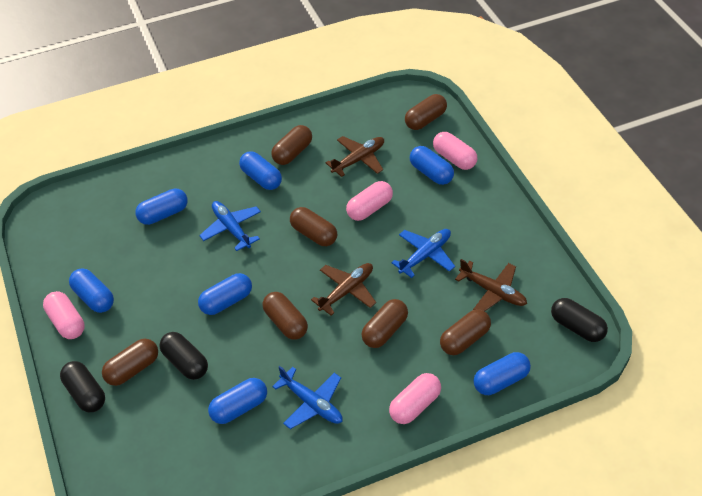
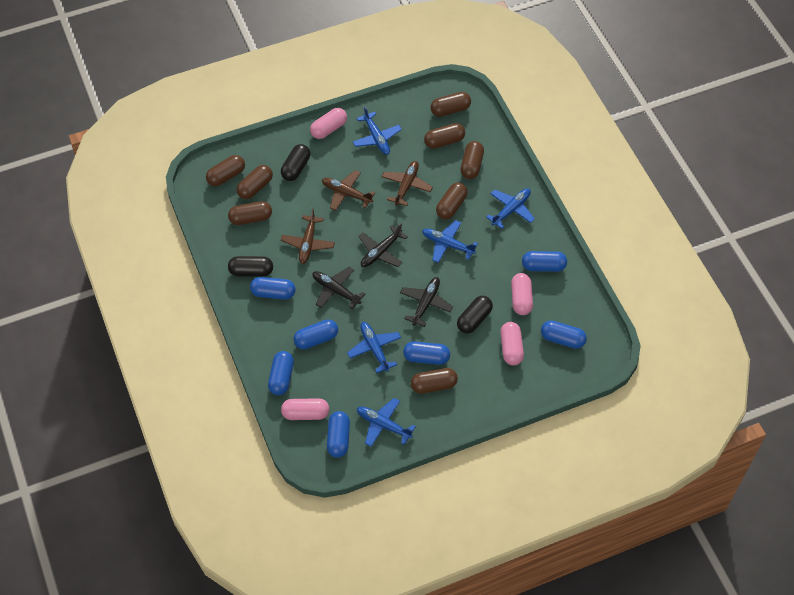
black plane: 0 -> 3
blue plane: 3 -> 5
brown capsule: 7 -> 8

